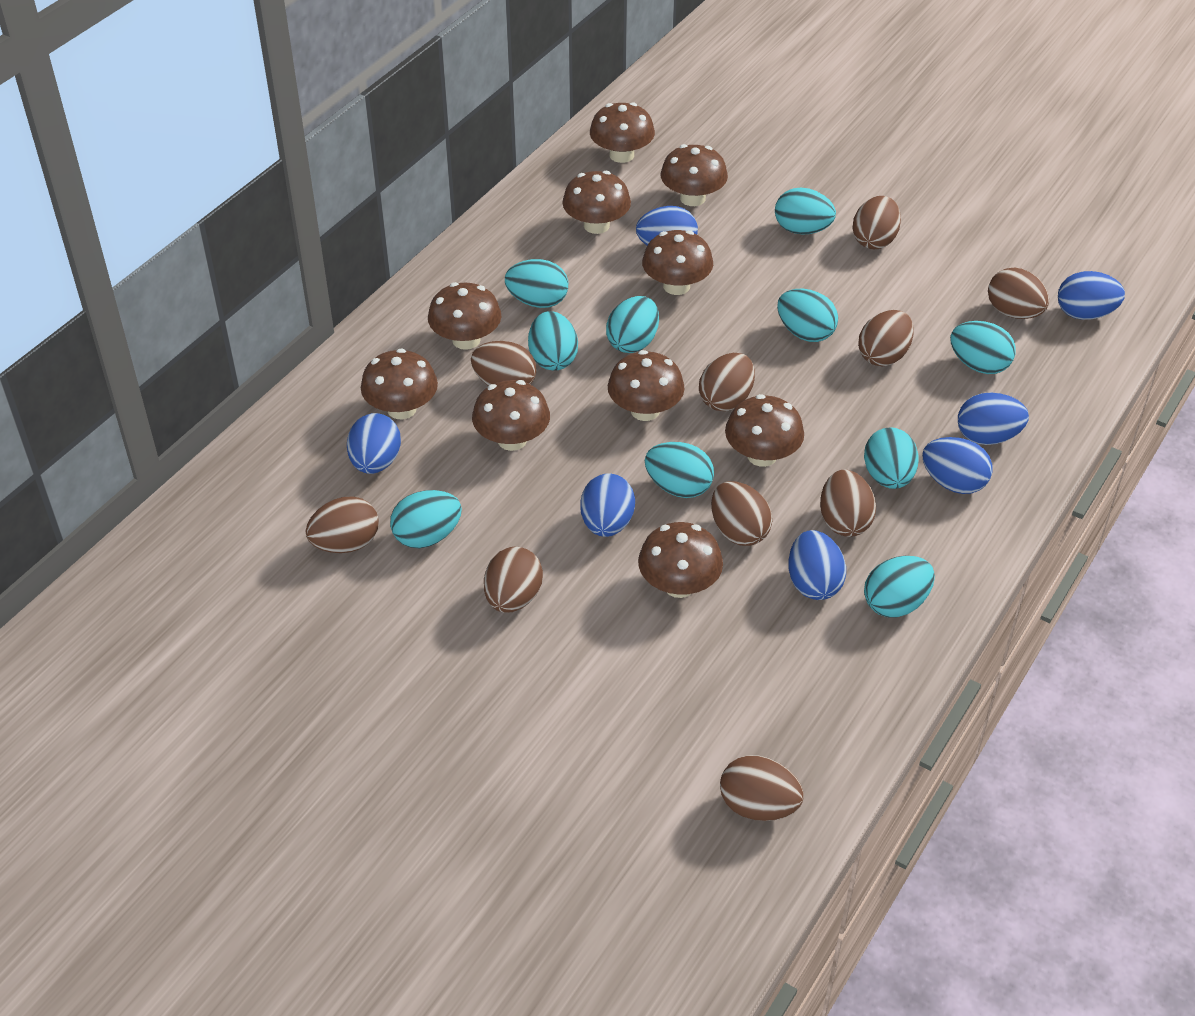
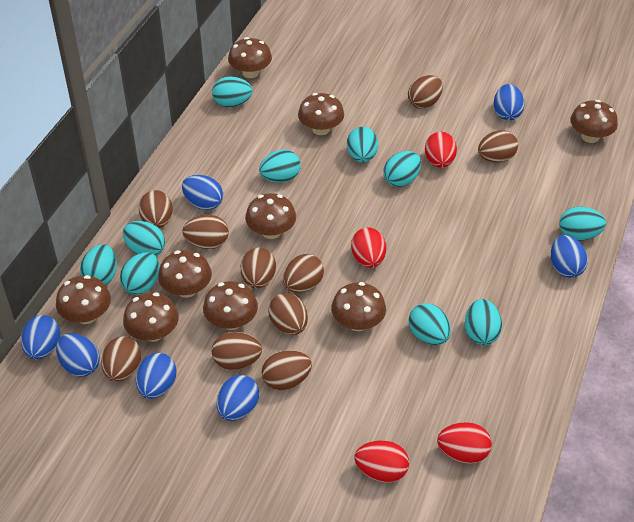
brown mushroom: 10 -> 9
red egg: 0 -> 4

